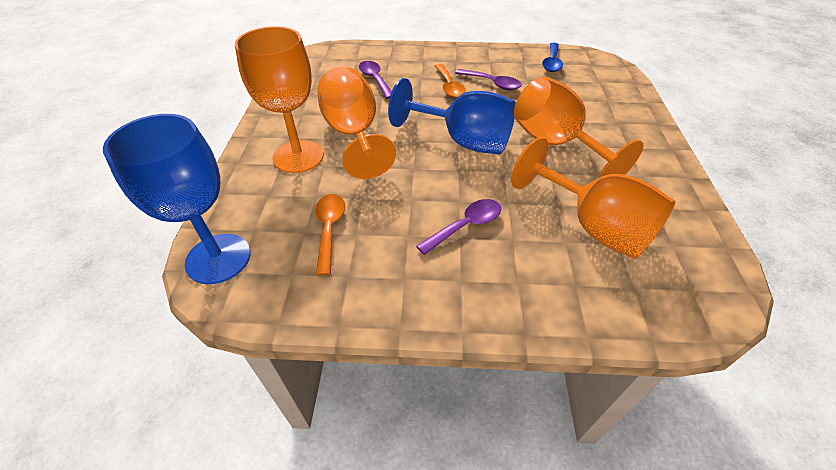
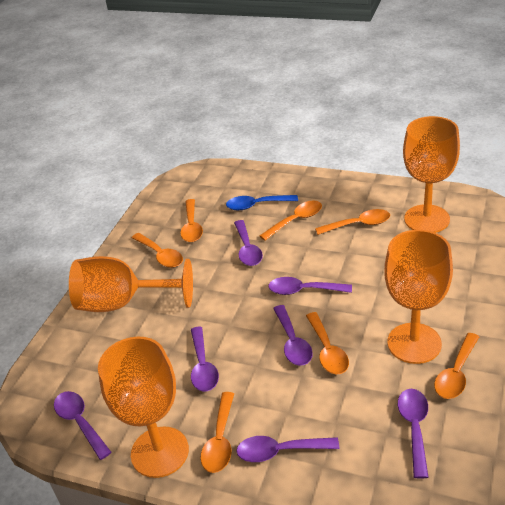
blue goblet: 2 -> 0
orange spoon: 2 -> 7
purple spoon: 3 -> 7

